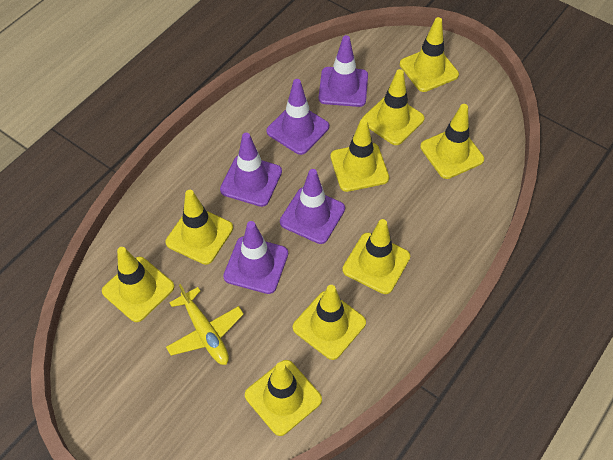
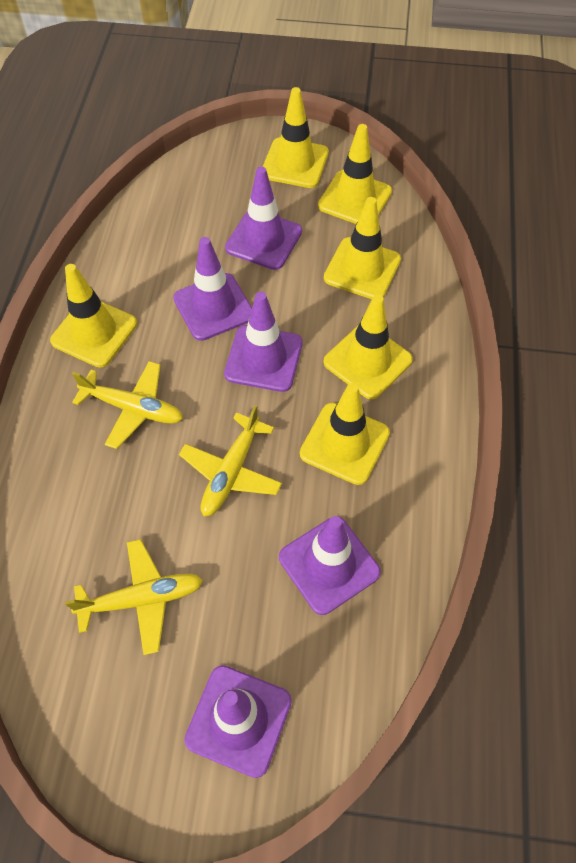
yellow plane: 1 -> 3
yellow traffic cone: 9 -> 6

